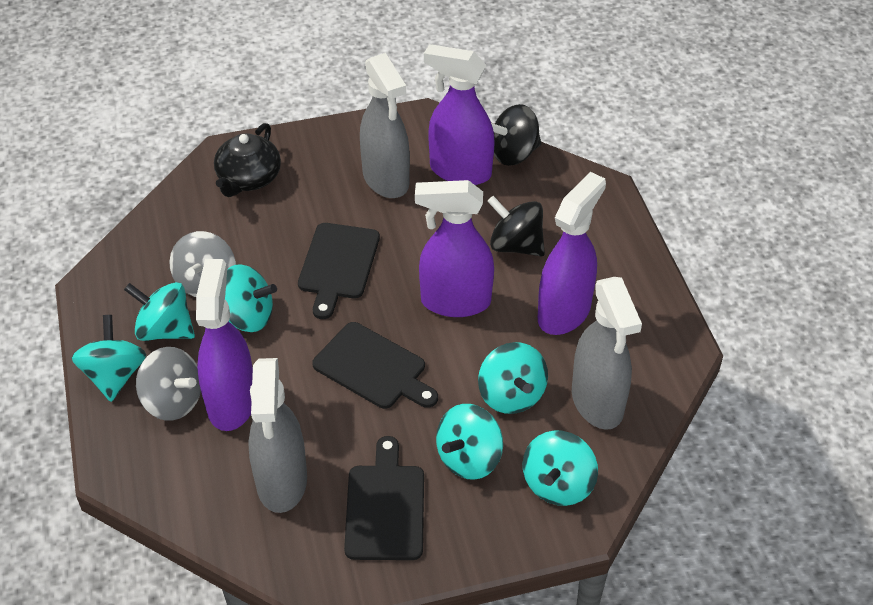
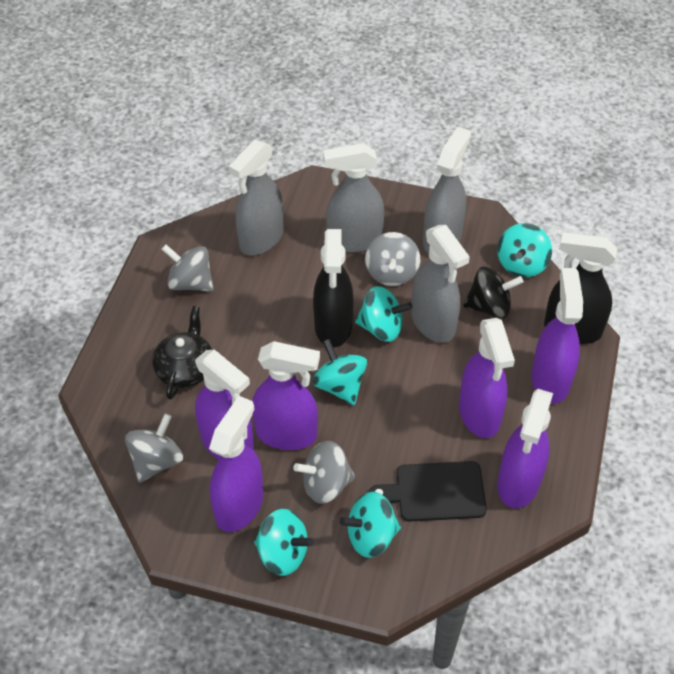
black cutting board: 3 -> 1
black spinning top: 2 -> 1
black spray bottle: 0 -> 2
grey spinning top: 2 -> 4
grey spray bottle: 3 -> 4
purple spray bottle: 4 -> 6
turquoise spinning top: 6 -> 5

